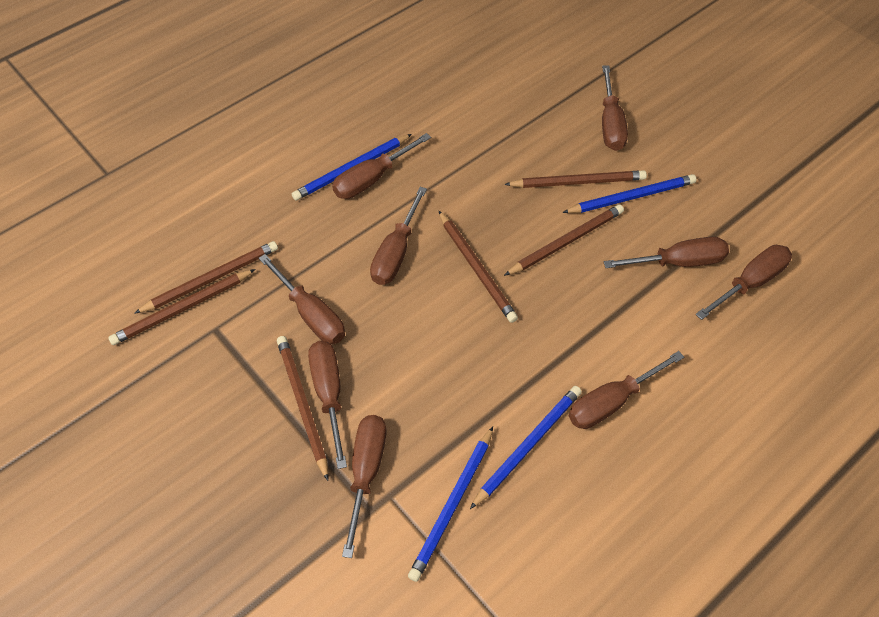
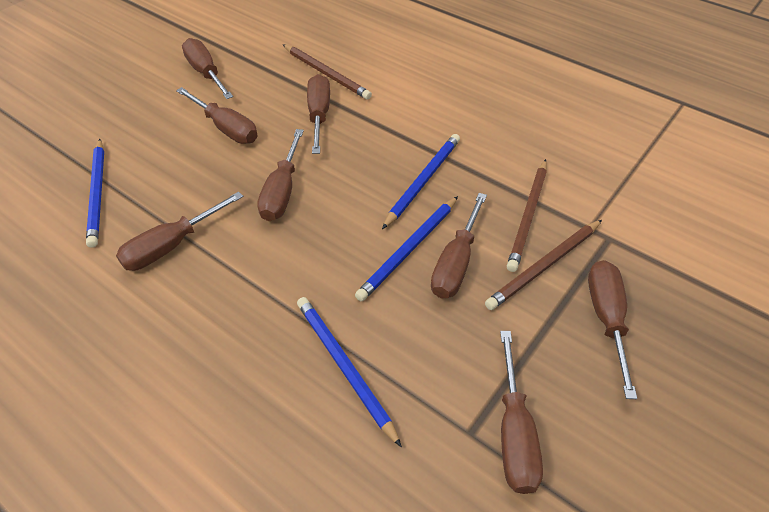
brown pencil: 6 -> 3
brown screwdriver: 9 -> 8

